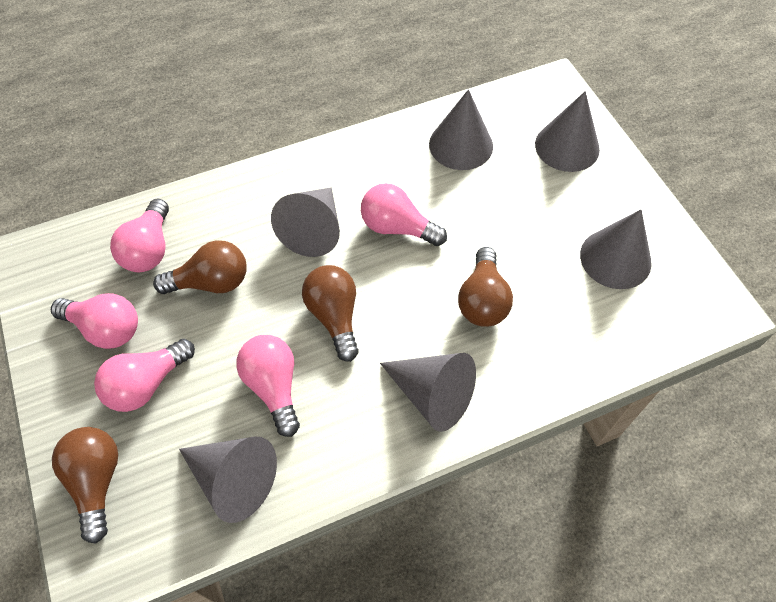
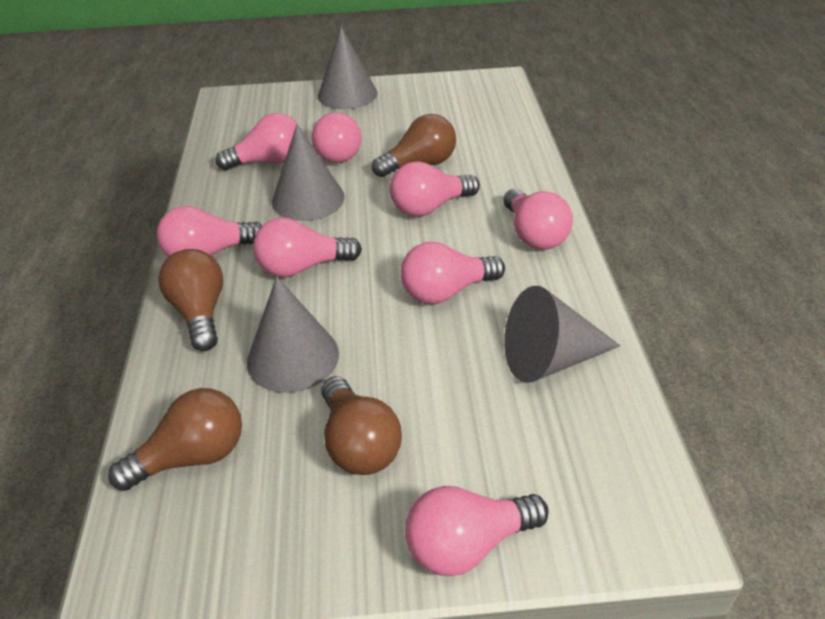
grey cone: 6 -> 4
pink light bulb: 5 -> 8

